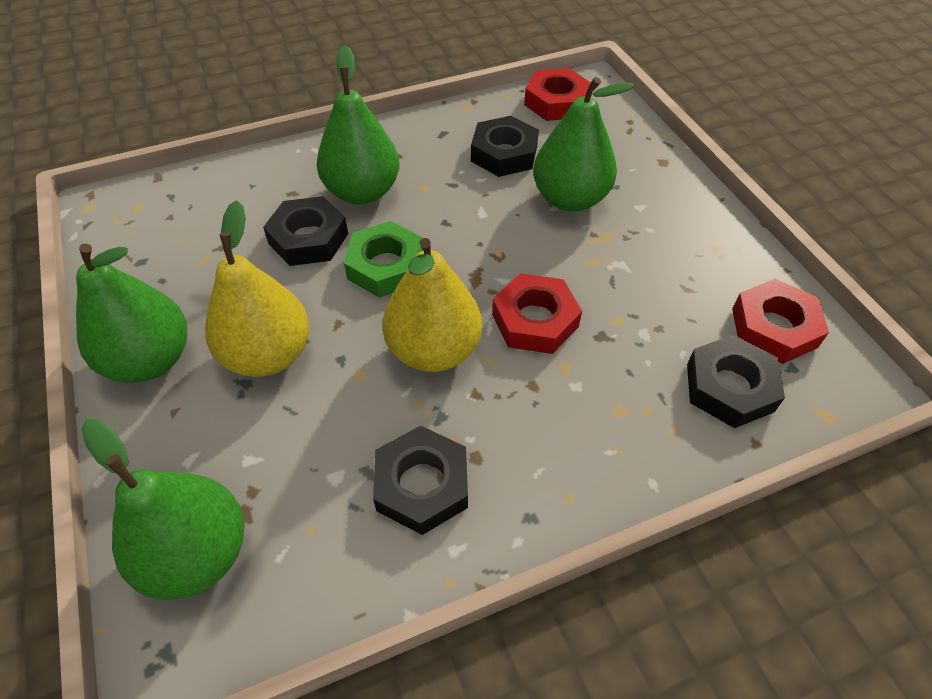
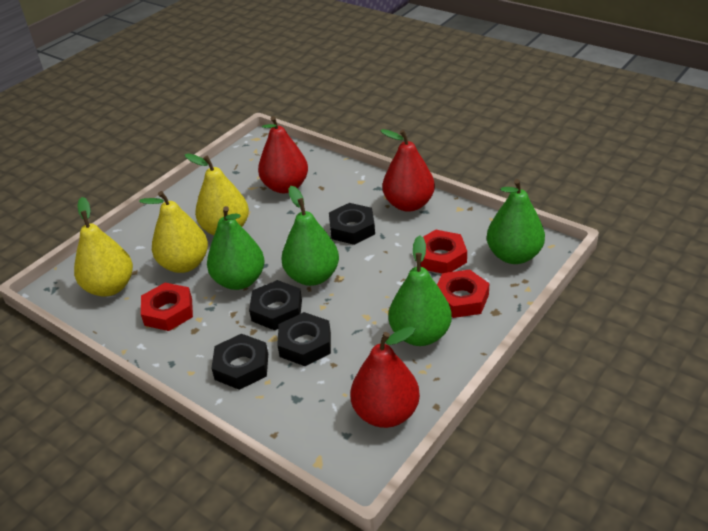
green nut: 1 -> 0
red pear: 0 -> 3
yellow pear: 2 -> 3

